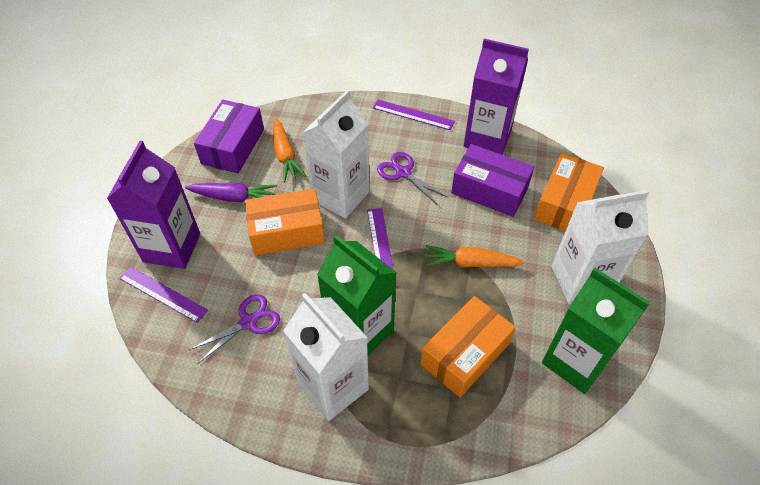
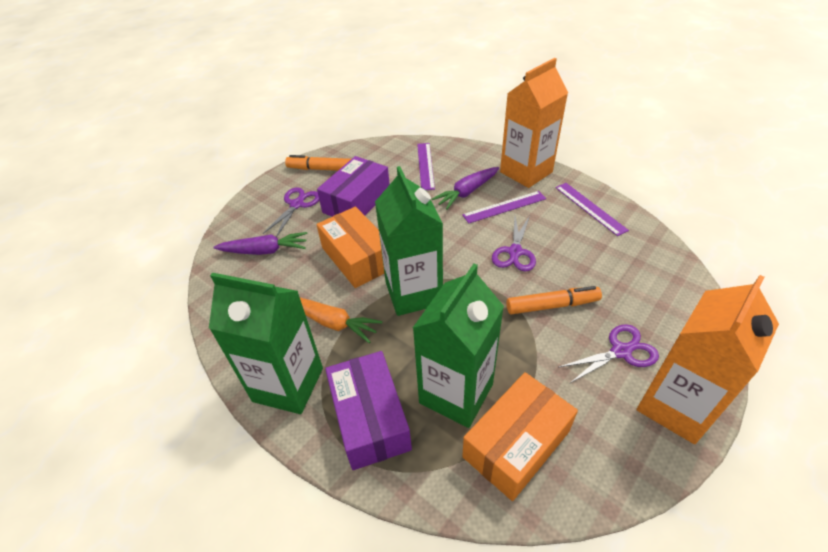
green carton: 2 -> 3
orange box: 3 -> 2
orange carrot: 2 -> 1
orange carton: 0 -> 2
orange marker: 0 -> 2
purple carrot: 1 -> 2
purple carton: 2 -> 0
purple scissors: 2 -> 3
white carton: 3 -> 0

